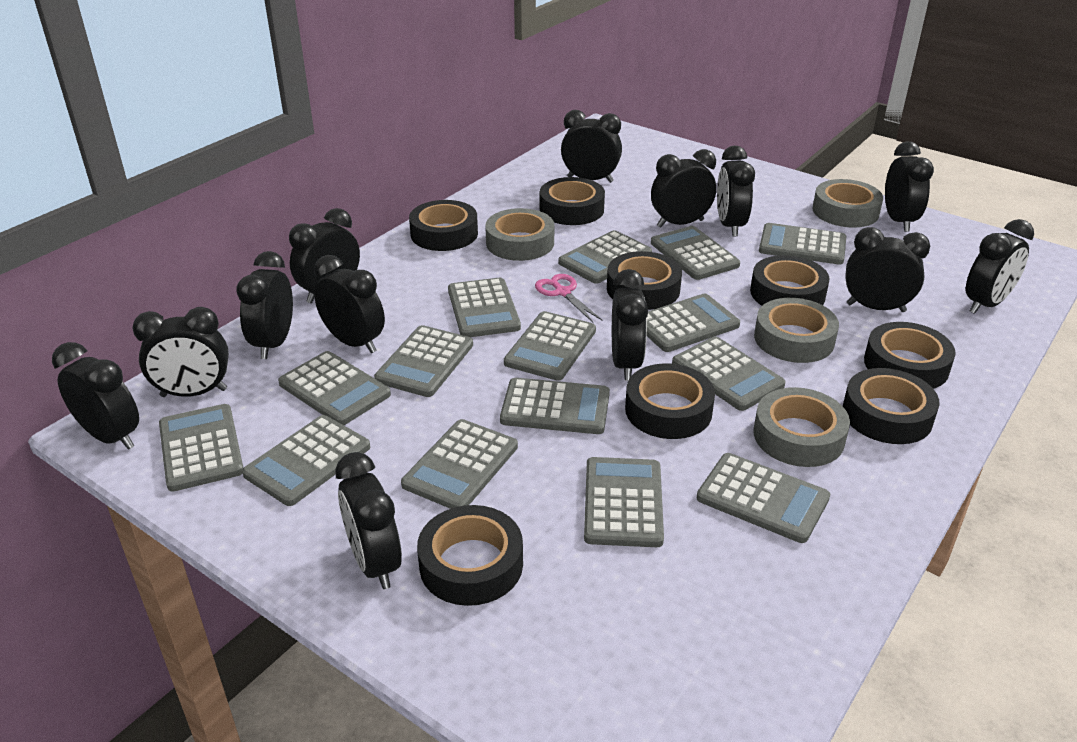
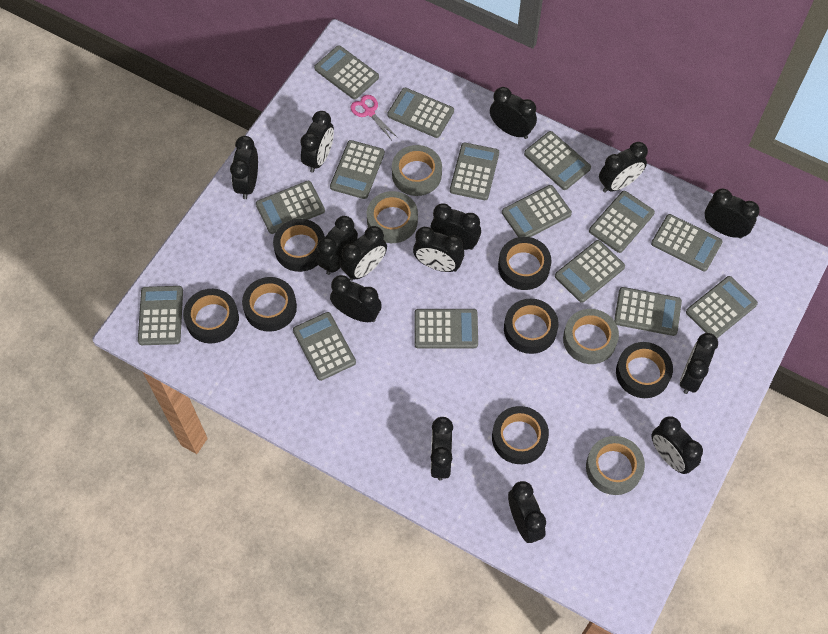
black clock: 13 -> 14
black tape: 8 -> 7

